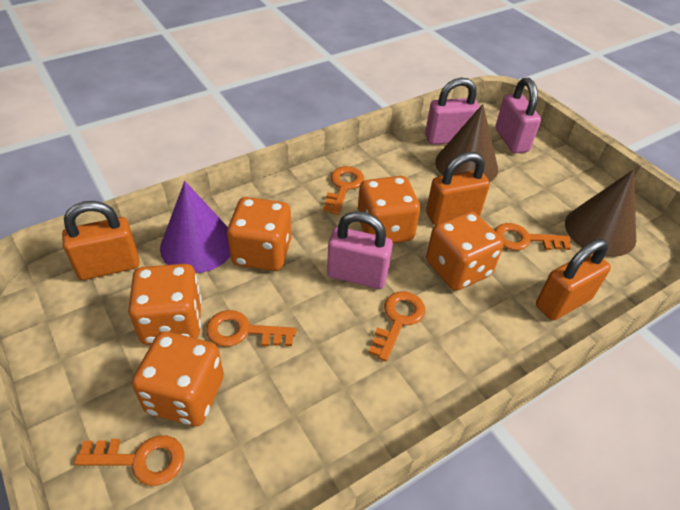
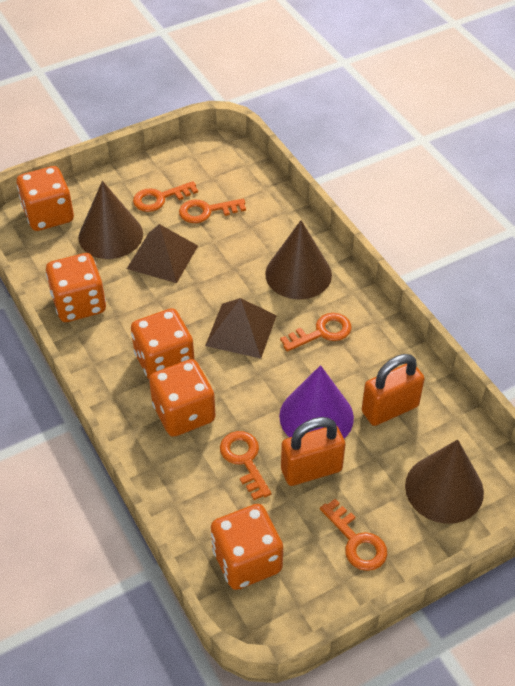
brown cone: 2 -> 3
brown pyramid: 0 -> 2
orange padlock: 3 -> 2
pink padlock: 3 -> 0

